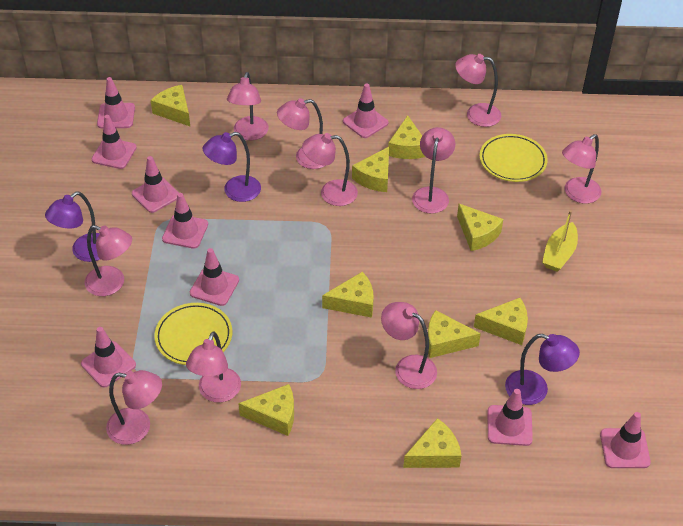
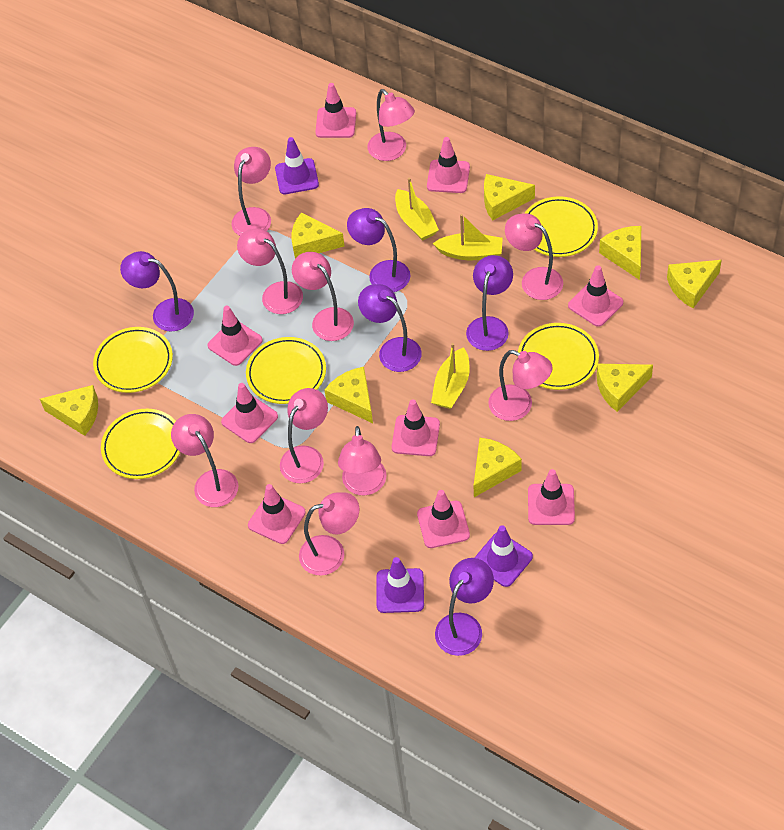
purple lamp: 3 -> 5
purple traffic cone: 0 -> 3
yellow boat: 1 -> 3
yellow cheese: 9 -> 8
yellow plate: 2 -> 5

